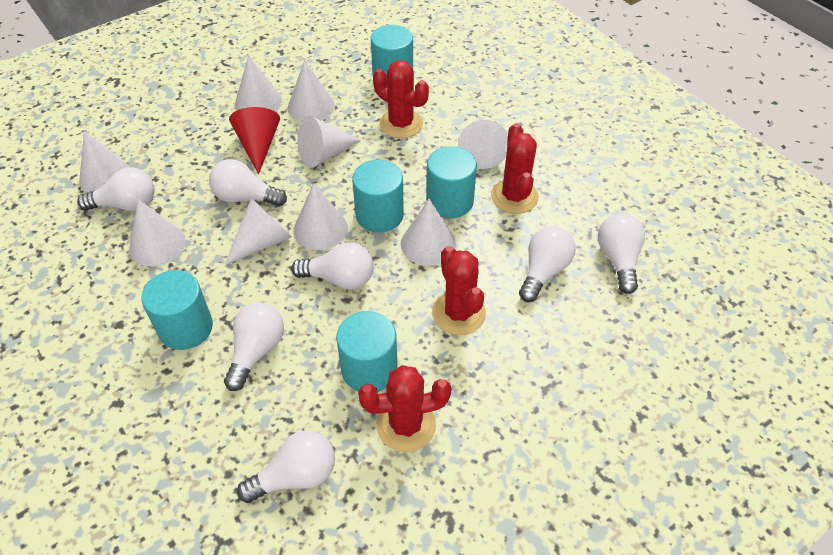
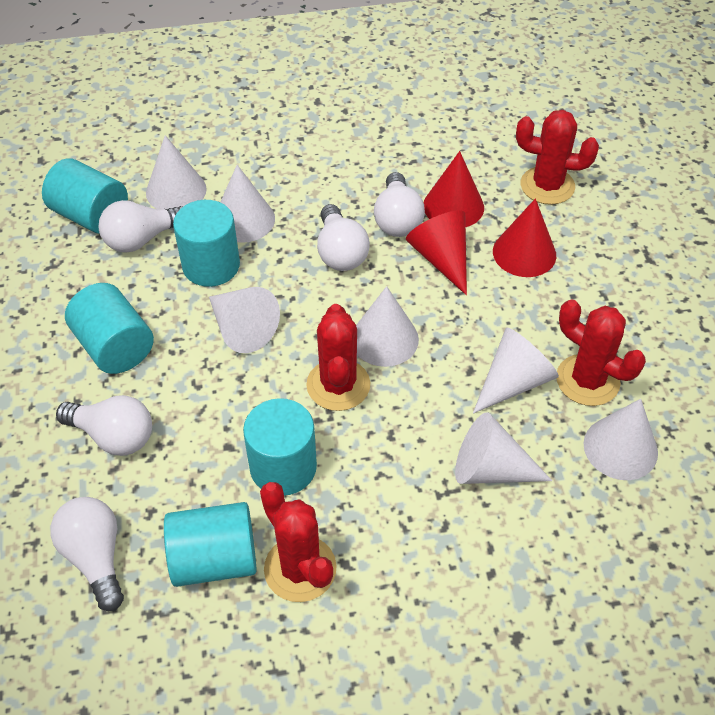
red cone: 1 -> 3
white cone: 9 -> 7
white light bulb: 7 -> 5

